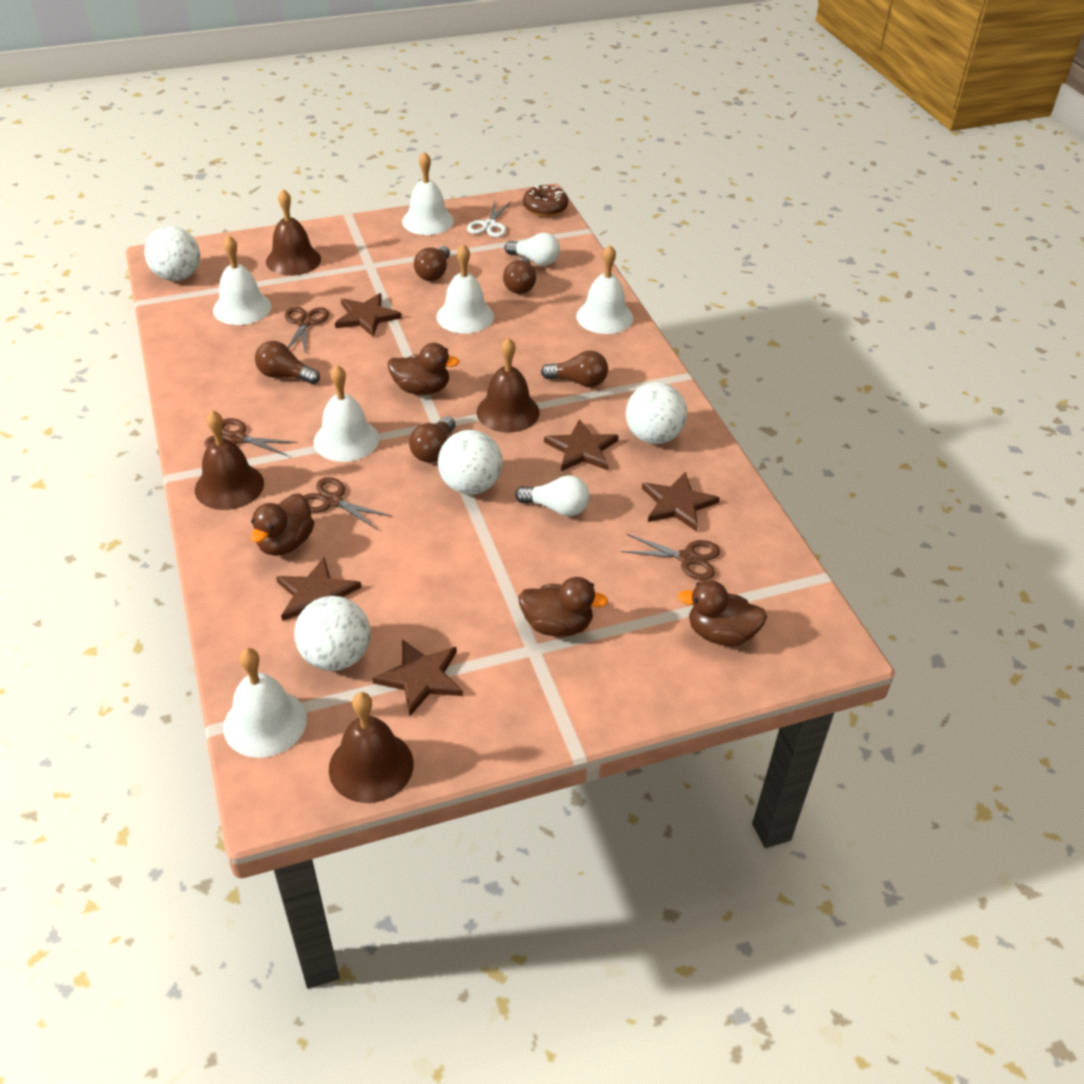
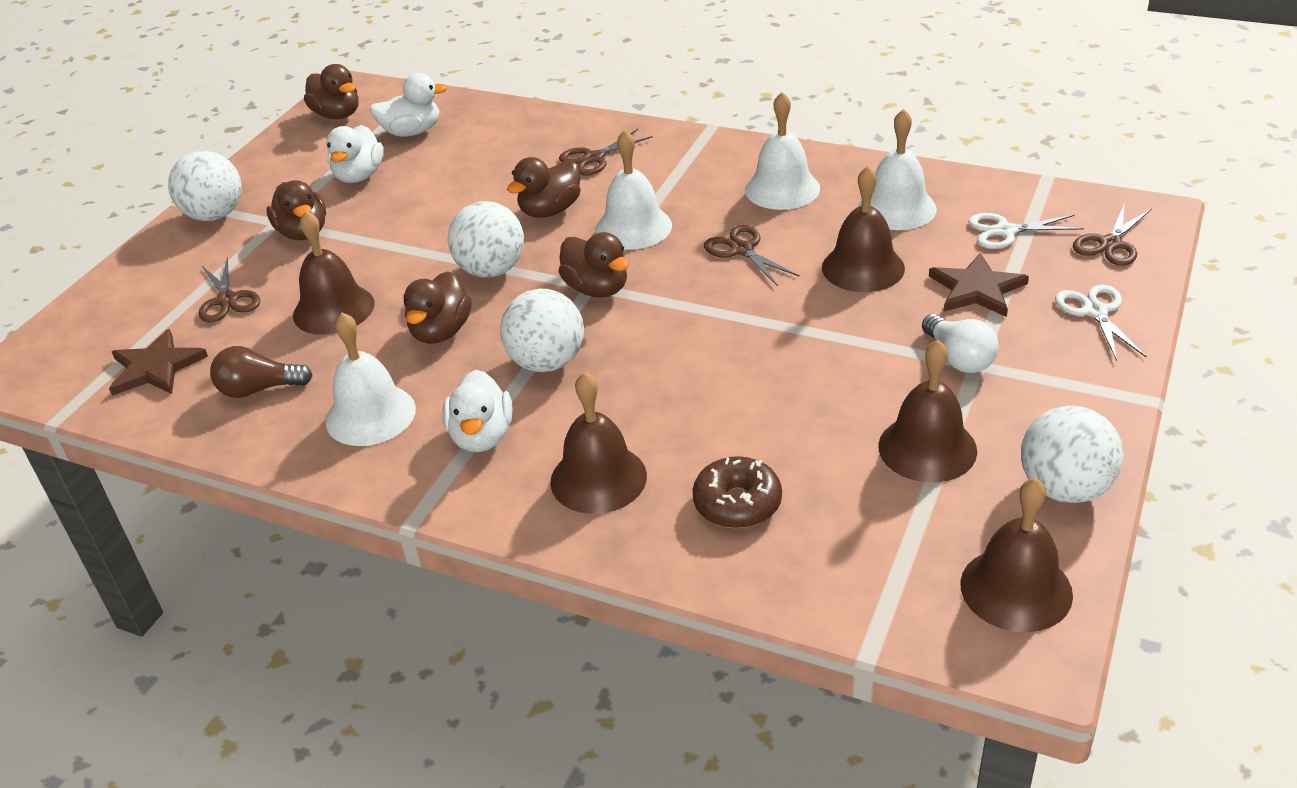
brown bell: 4 -> 5
brown duck: 4 -> 5
brown light bulb: 5 -> 1
brown star: 5 -> 2
white bell: 6 -> 4
white duck: 0 -> 3
white light bulb: 2 -> 1
white scissors: 1 -> 2

